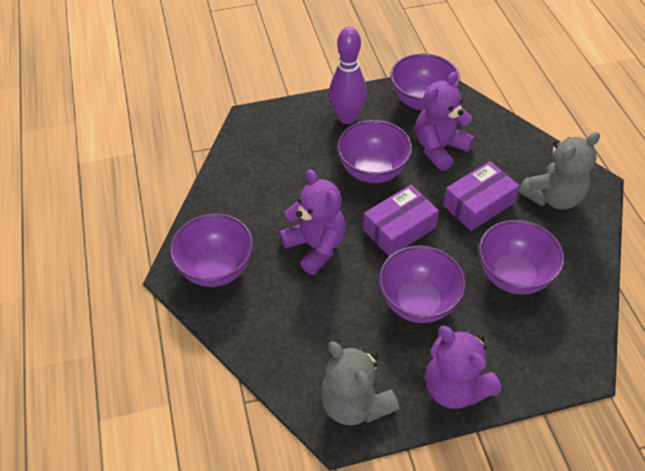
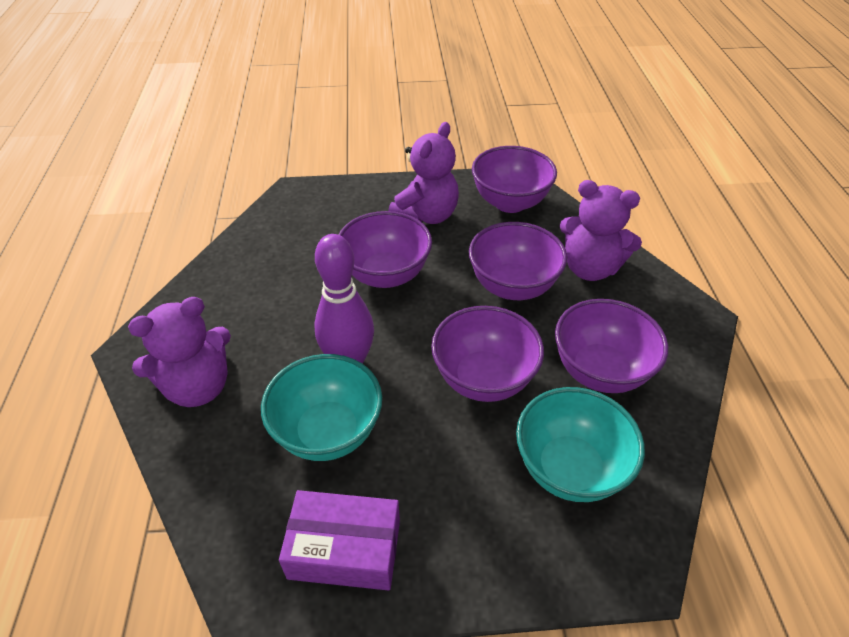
grey teddy bear: 2 -> 0
purple box: 2 -> 1
turquoise bowl: 0 -> 2

